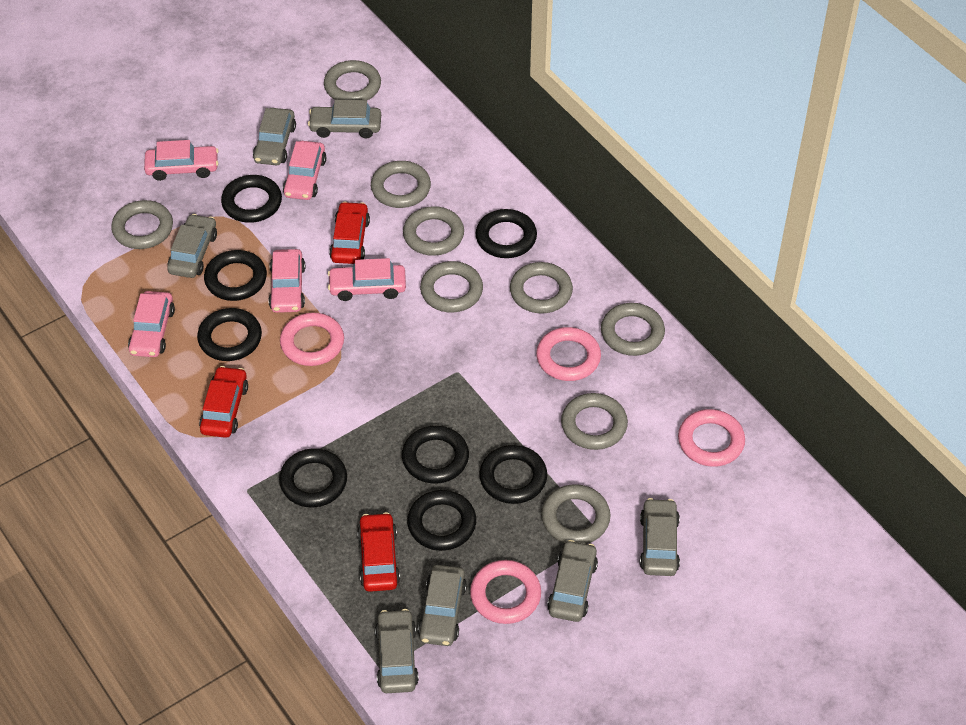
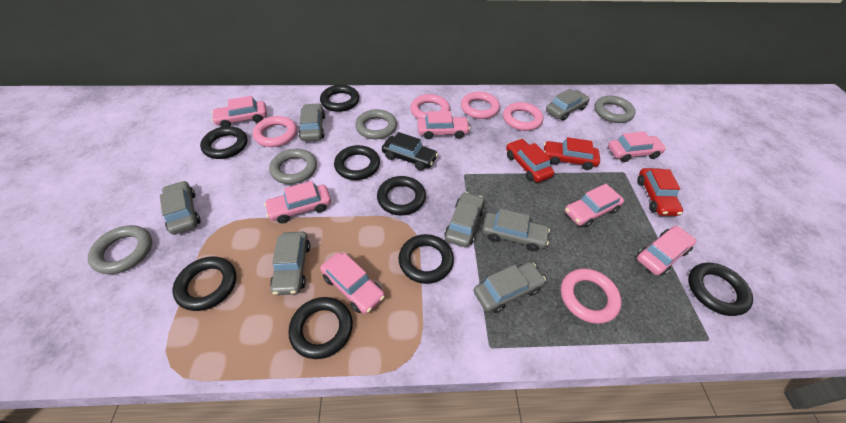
black car: 0 -> 1
grey ring: 9 -> 4
pink car: 5 -> 7
pink ring: 4 -> 5

